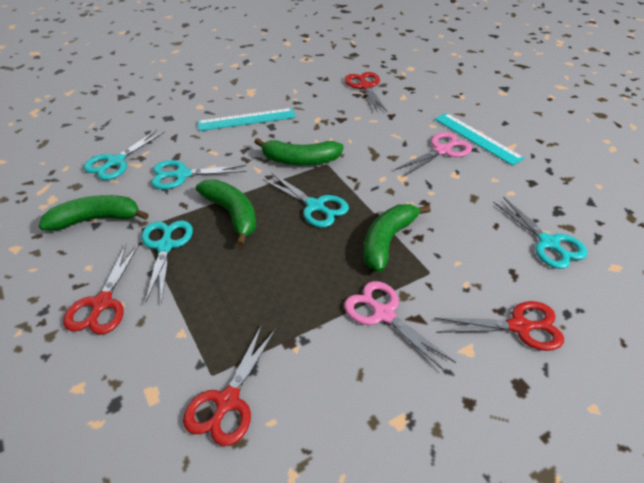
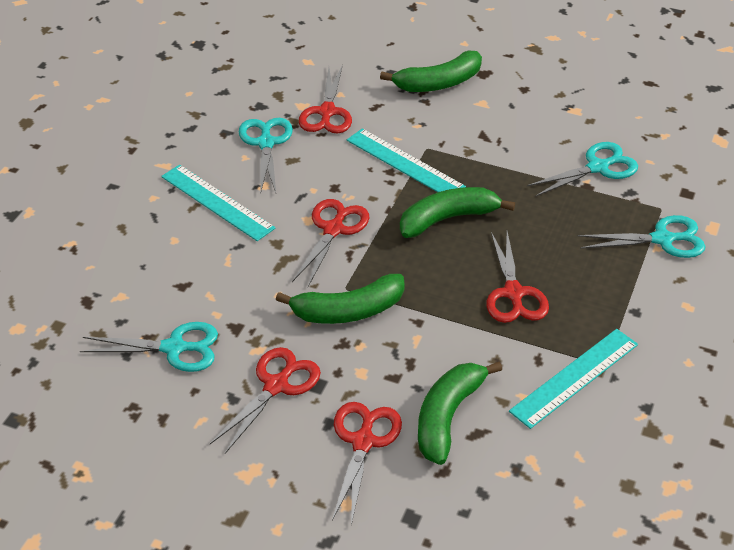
pink scissors: 2 -> 0
red scissors: 4 -> 5
turquoise ruler: 2 -> 3
turquoise scissors: 5 -> 4

